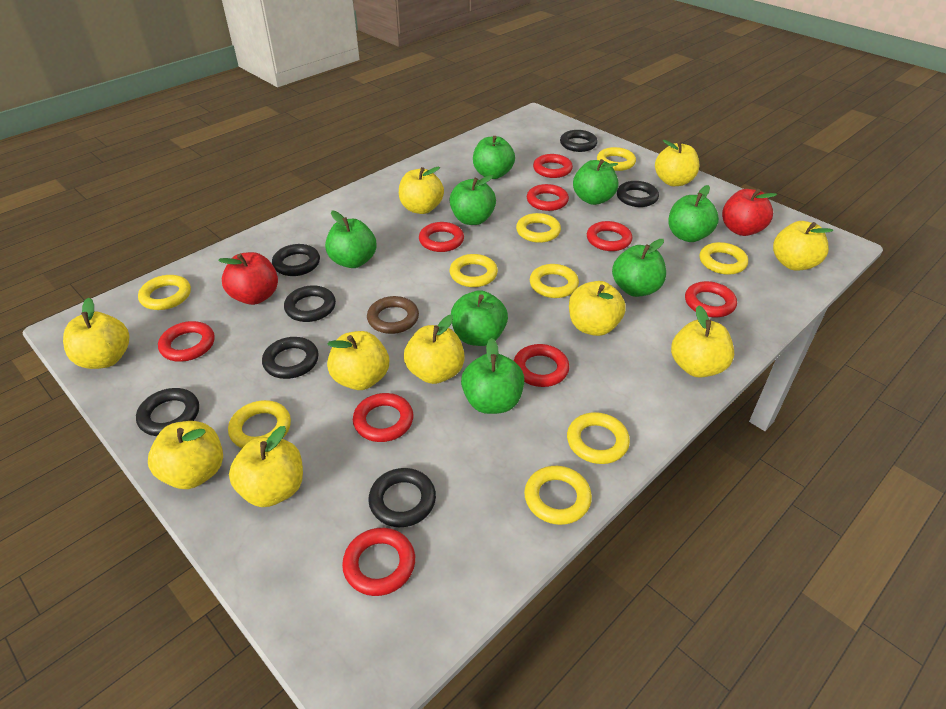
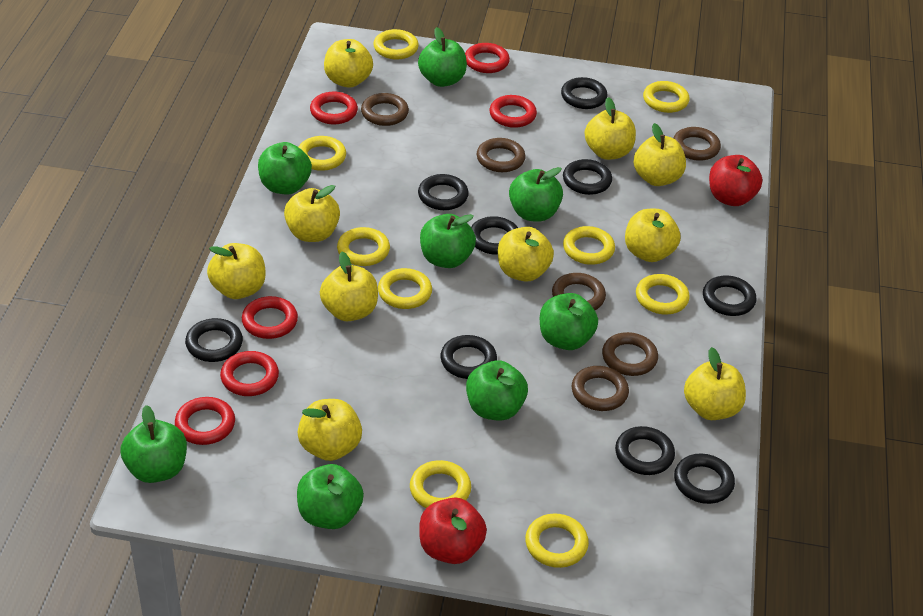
black ring: 7 -> 9
brown ring: 1 -> 6
red ring: 9 -> 6

